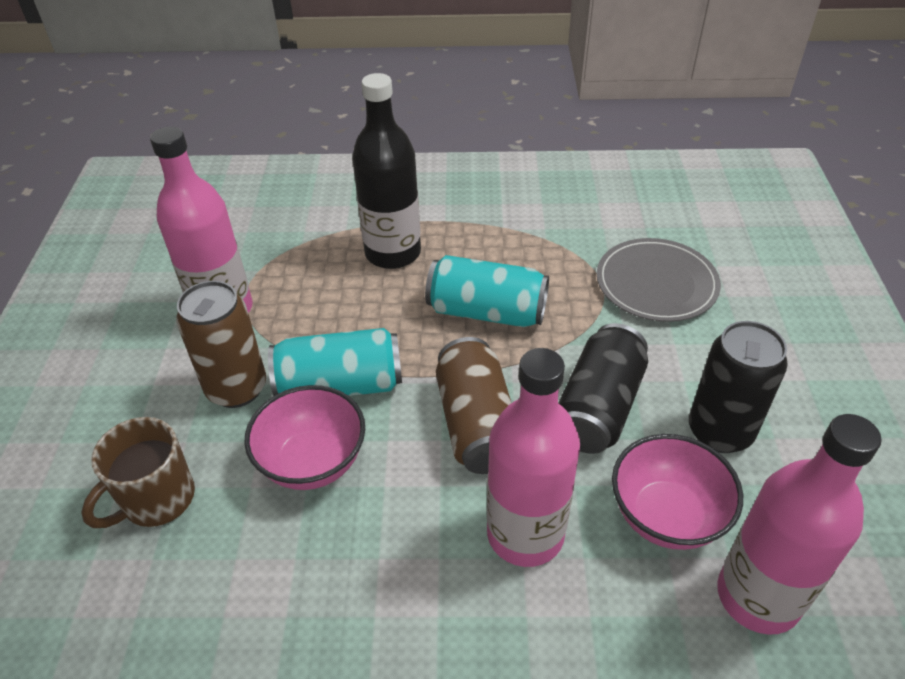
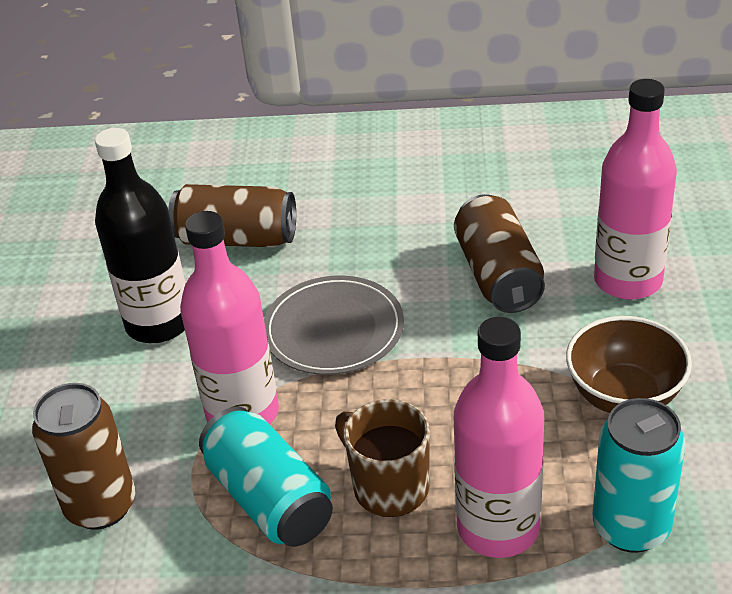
black can: 2 -> 0
brown bowl: 0 -> 1
brown can: 2 -> 3
pink bowl: 2 -> 0

